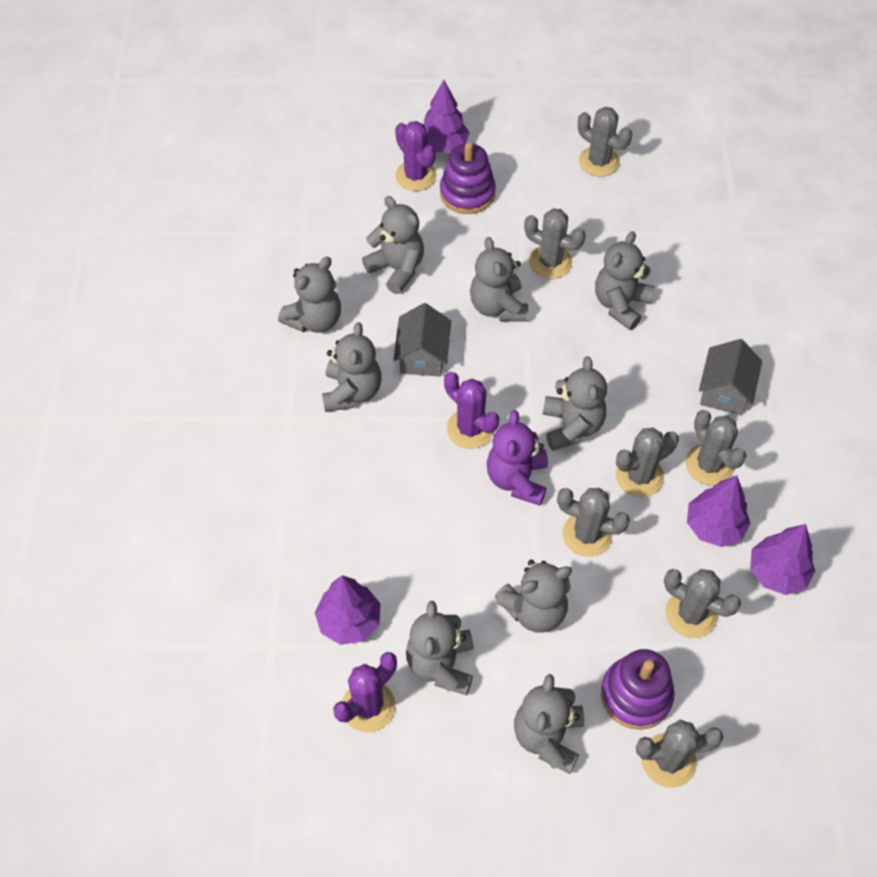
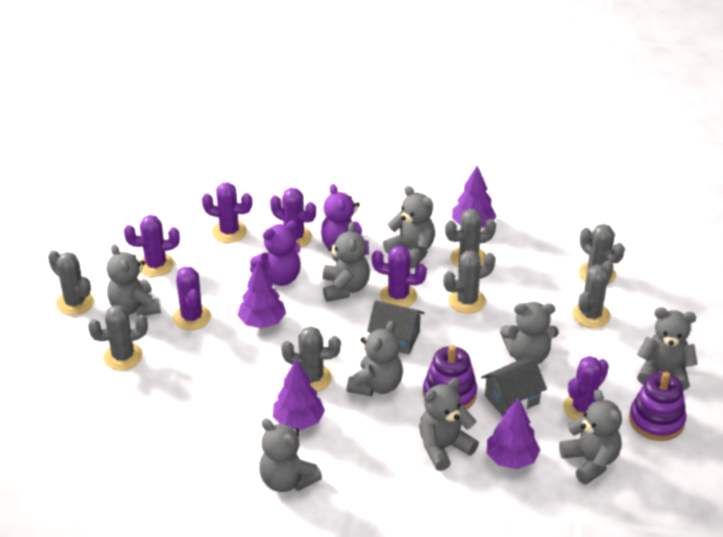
purple cactus: 3 -> 6
purple teddy bear: 1 -> 2

